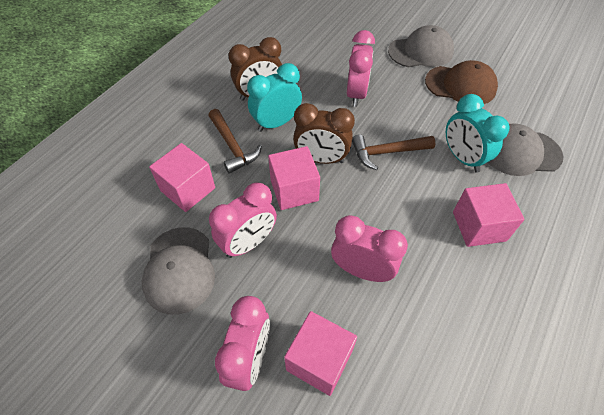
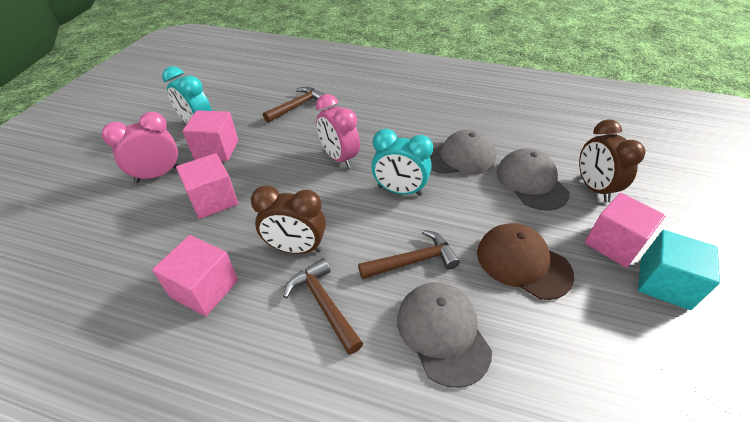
brown hammer: 2 -> 3
pink clock: 4 -> 2
turquoise cube: 0 -> 1

